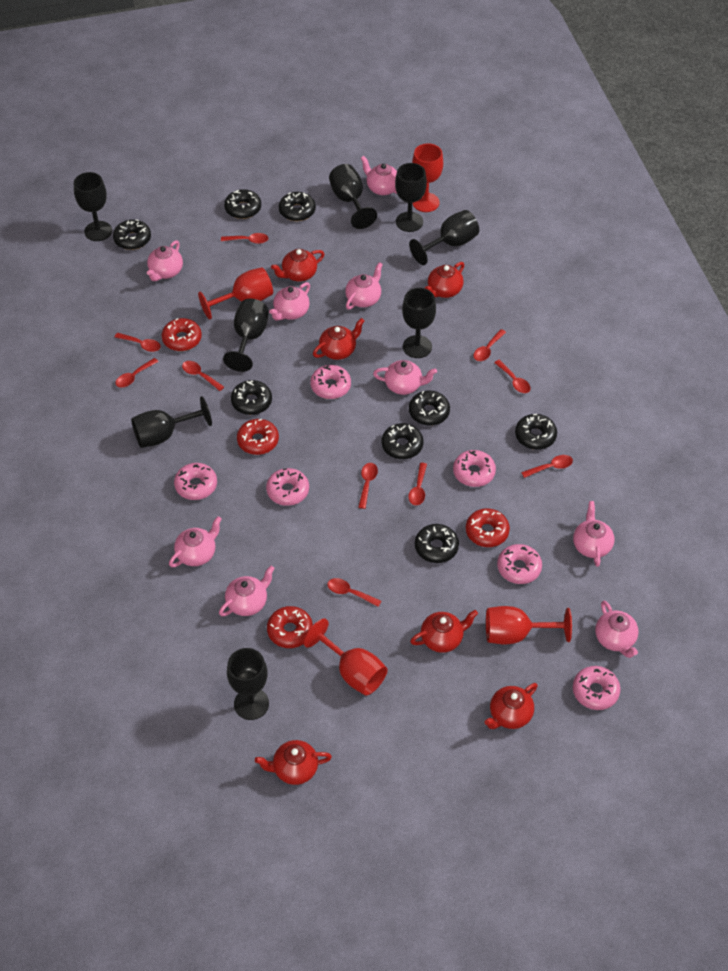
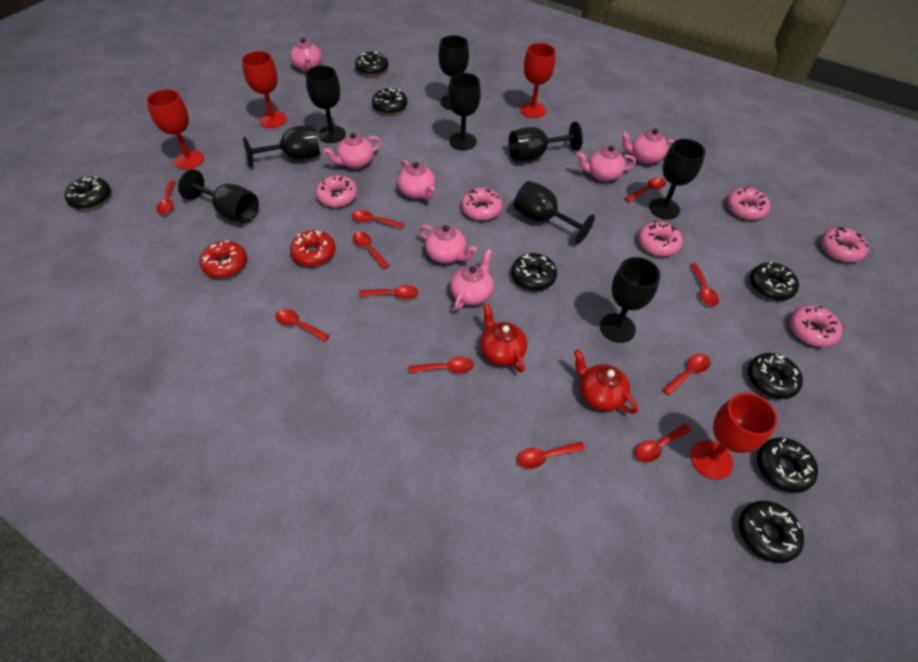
black goblet: 8 -> 9
pink teapot: 9 -> 7
red donut: 4 -> 2
red spoon: 10 -> 11
red teapot: 6 -> 2

